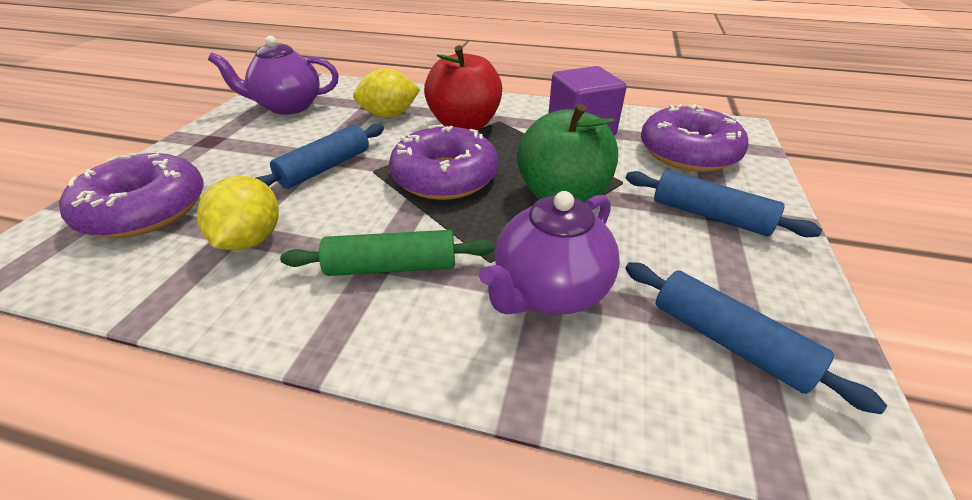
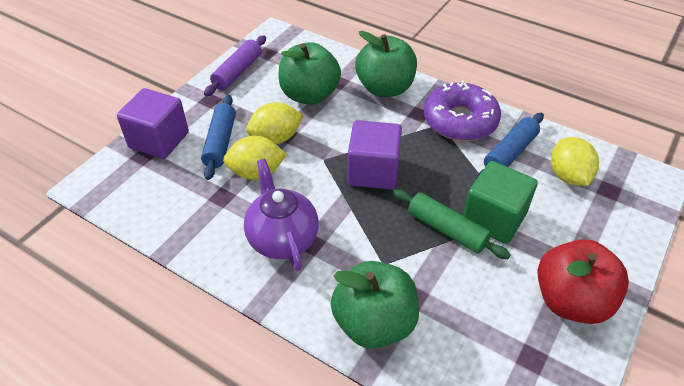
blue rolling pin: 3 -> 2
green apple: 1 -> 3
green cube: 0 -> 1
purple cube: 1 -> 2
purple donut: 3 -> 1
purple rolling pin: 0 -> 1
purple teapot: 2 -> 1
yellow lemon: 2 -> 3

